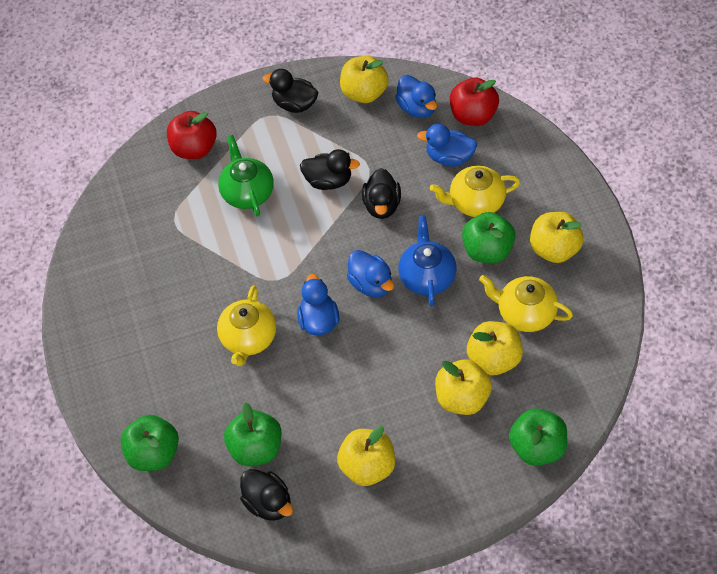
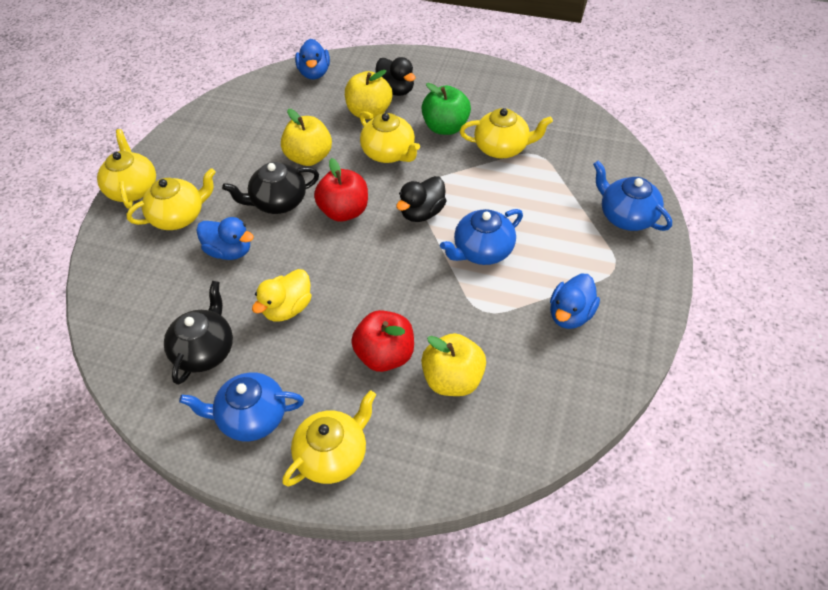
black duck: 4 -> 2
black teapot: 0 -> 2
blue duck: 4 -> 3
blue teapot: 1 -> 3
green apple: 4 -> 1
green teapot: 1 -> 0
yellow apple: 5 -> 3
yellow duck: 0 -> 1
yellow teapot: 3 -> 5

